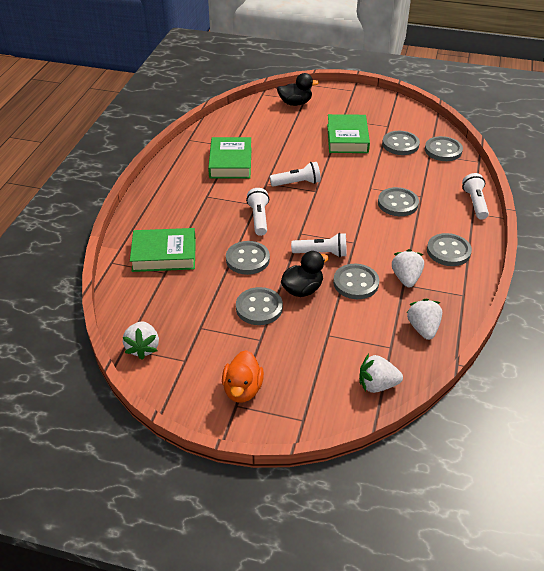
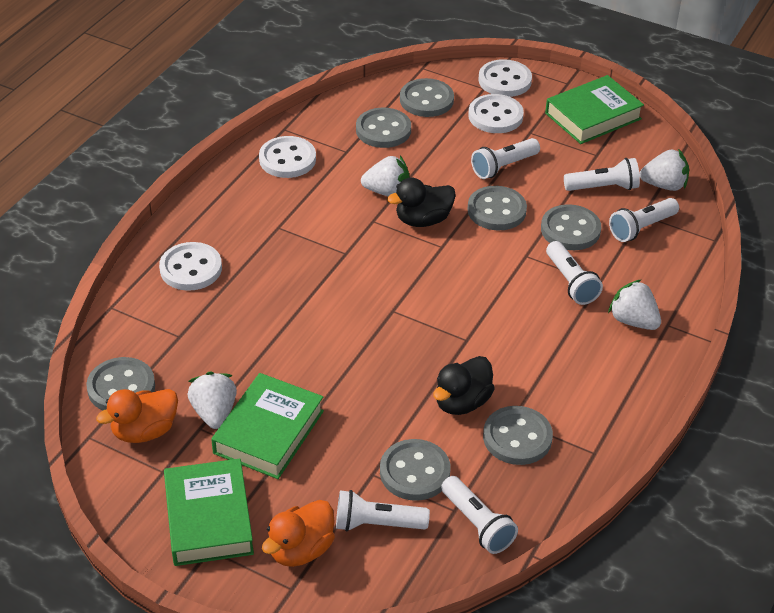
orange duck: 1 -> 2
white button: 0 -> 4
white flashlight: 4 -> 6

